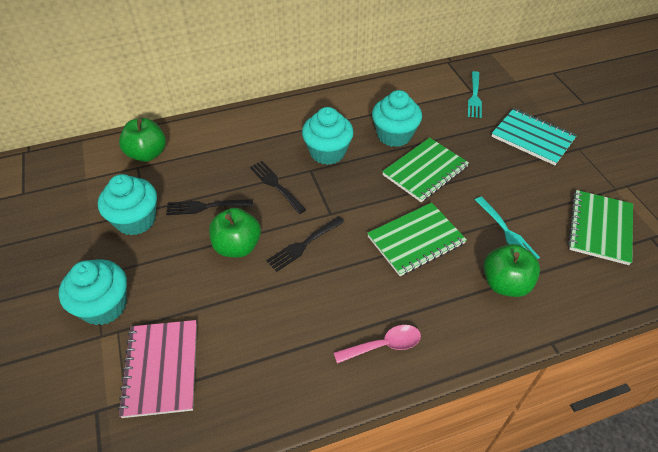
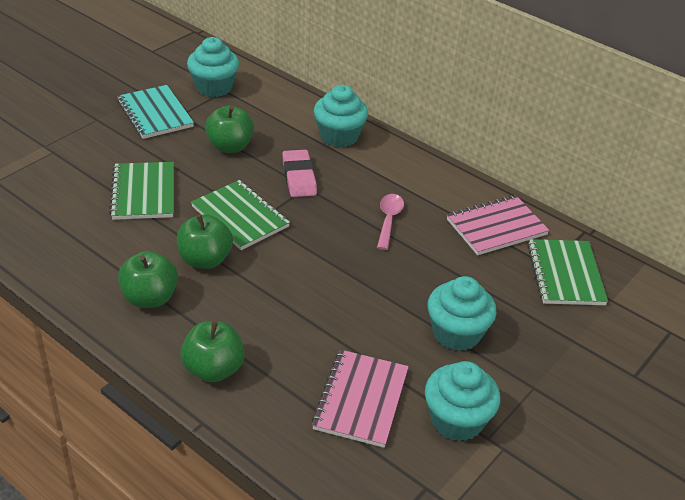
black fork: 3 -> 0
green apple: 3 -> 4
pink eraser: 0 -> 1
pink notebook: 1 -> 2
turquoise fork: 2 -> 0

